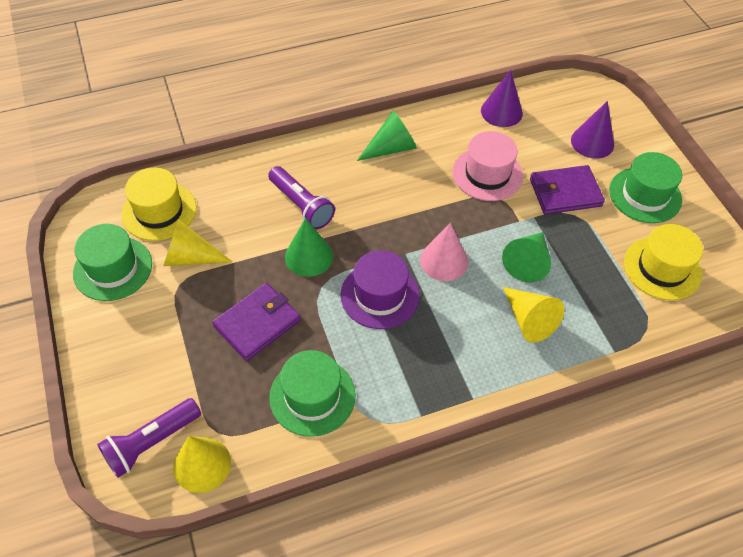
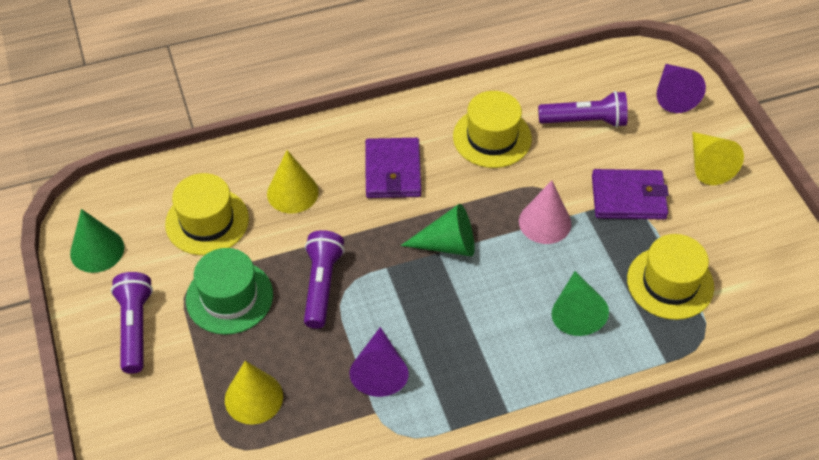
green hat: 3 -> 1
pink hat: 1 -> 0
purple flashlight: 2 -> 3
purple hat: 1 -> 0
yellow hat: 2 -> 3

